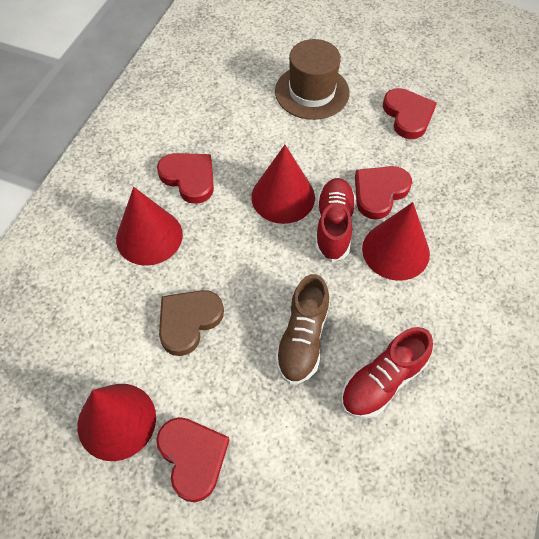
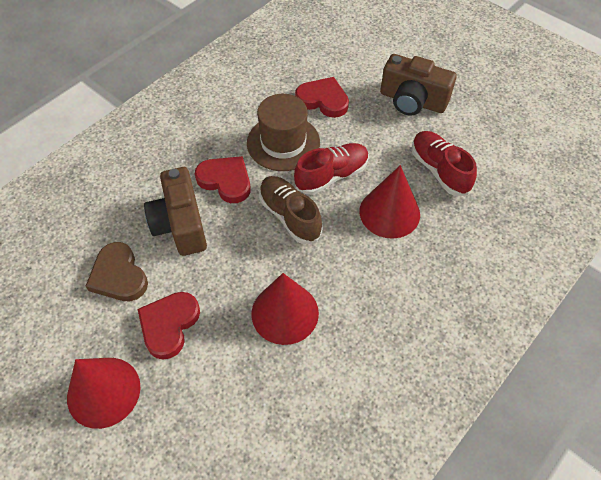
brown camera: 0 -> 2
red cone: 4 -> 3
red heart: 4 -> 3

